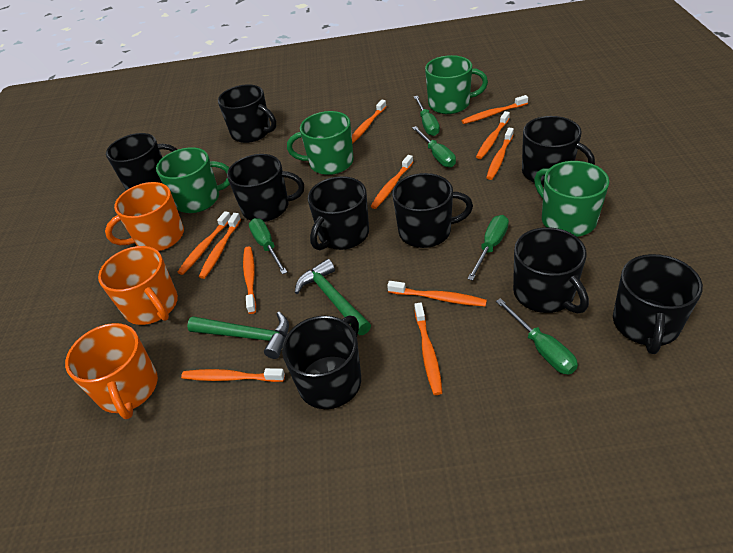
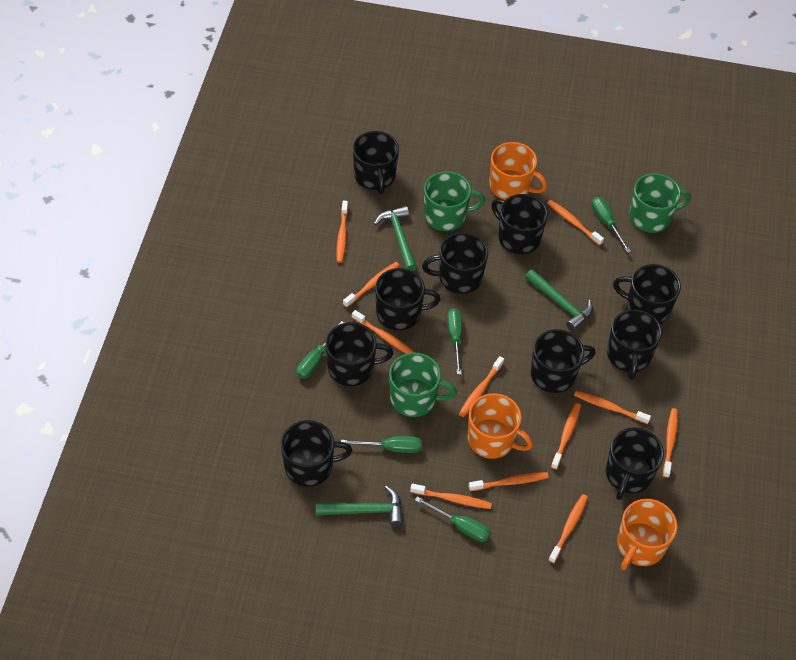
black mug: 9 -> 10
green hammer: 2 -> 3
green mug: 4 -> 3

